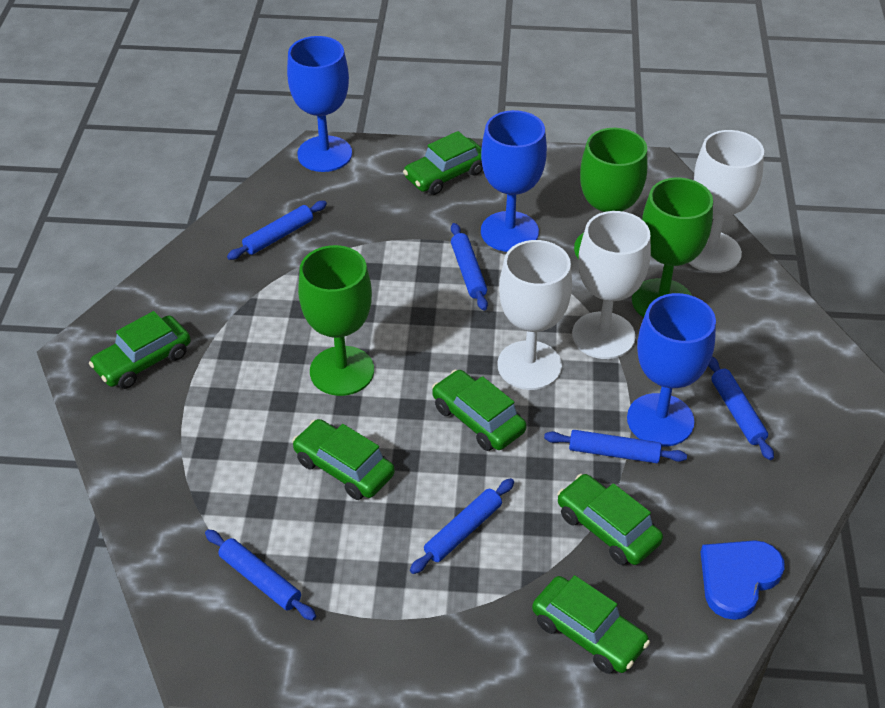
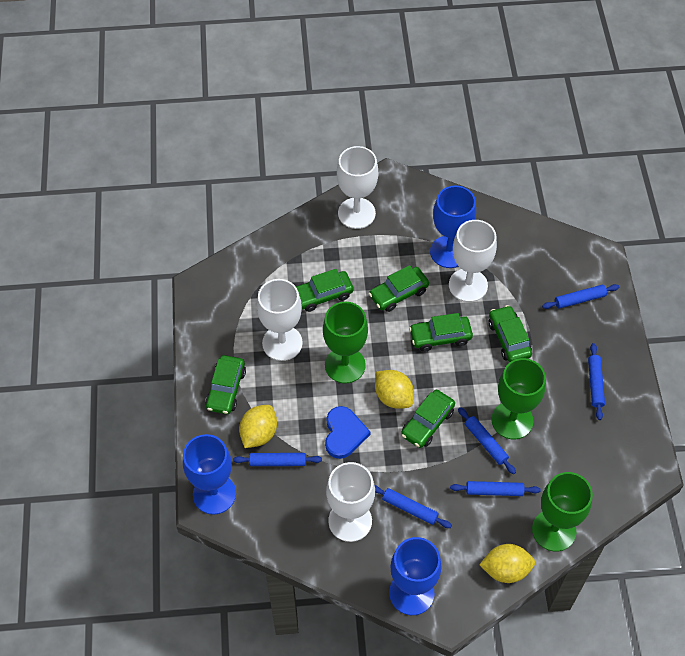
white goblet: 3 -> 4
yellow lemon: 0 -> 3

